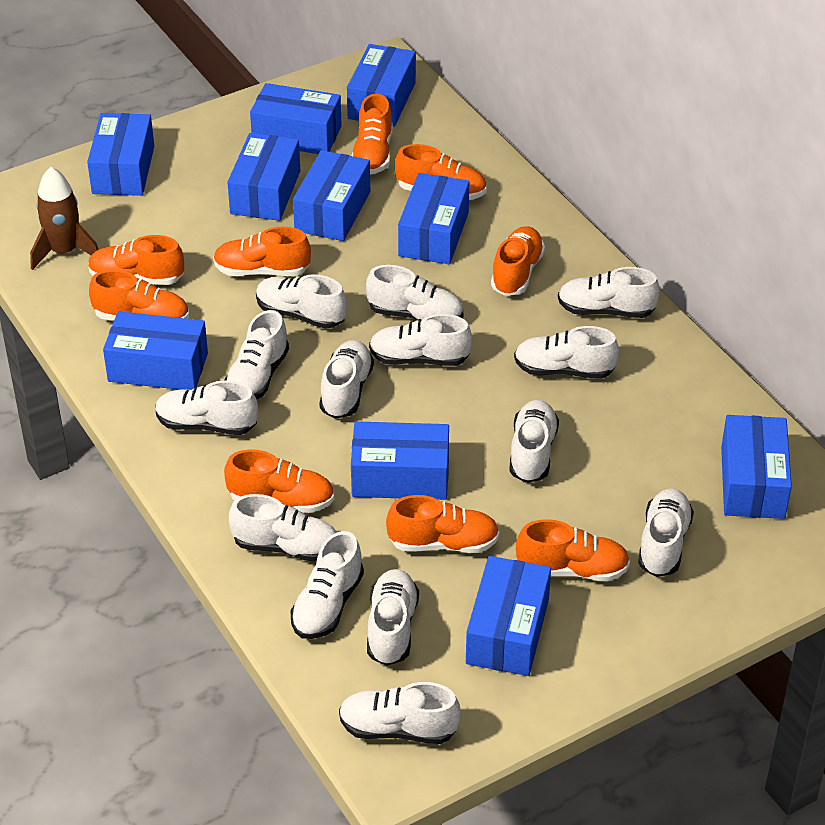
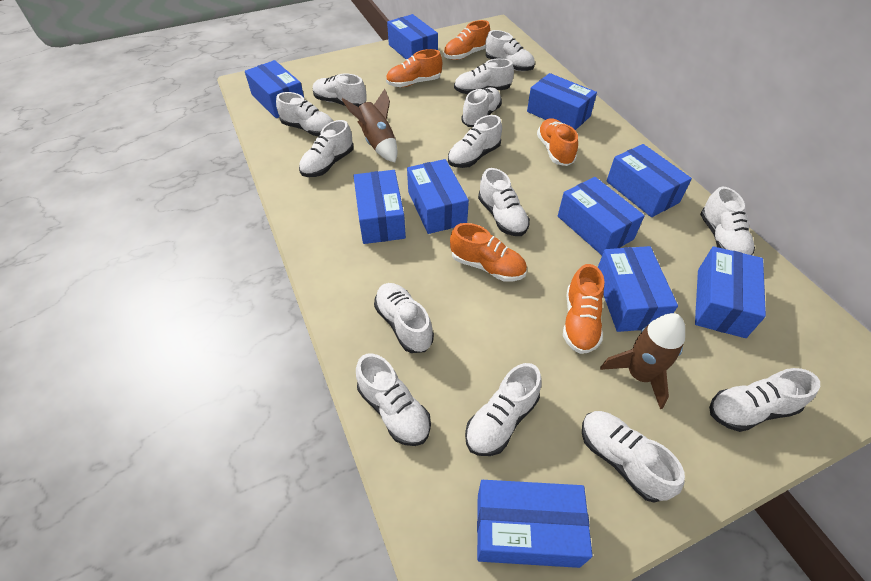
brown rocket: 1 -> 2
orange shoe: 9 -> 5

